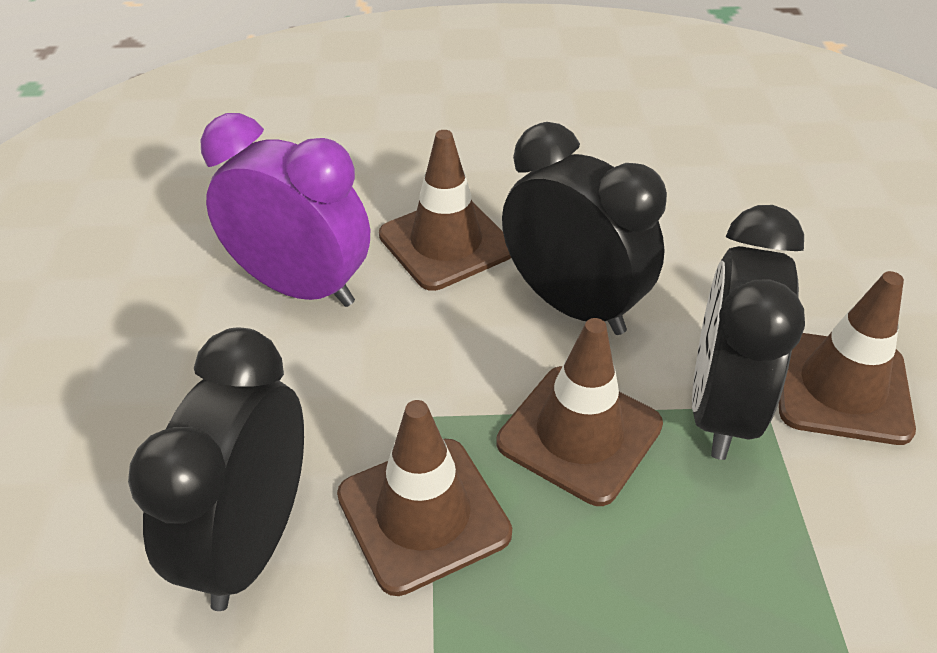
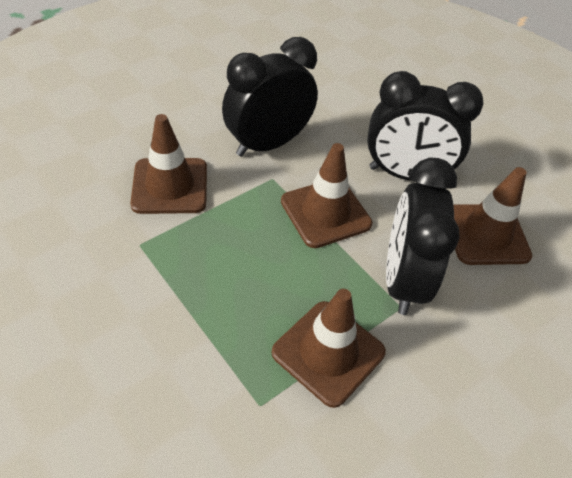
purple clock: 1 -> 0

